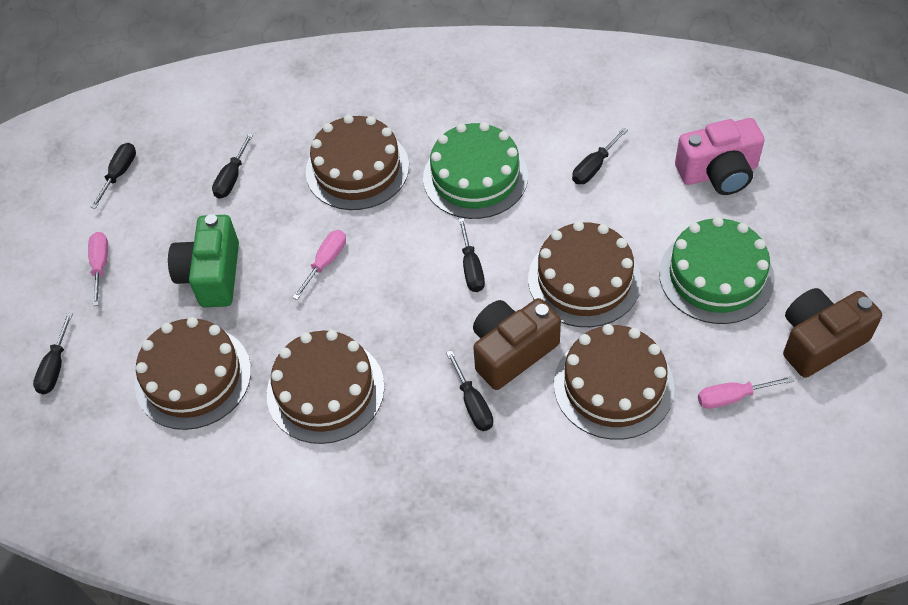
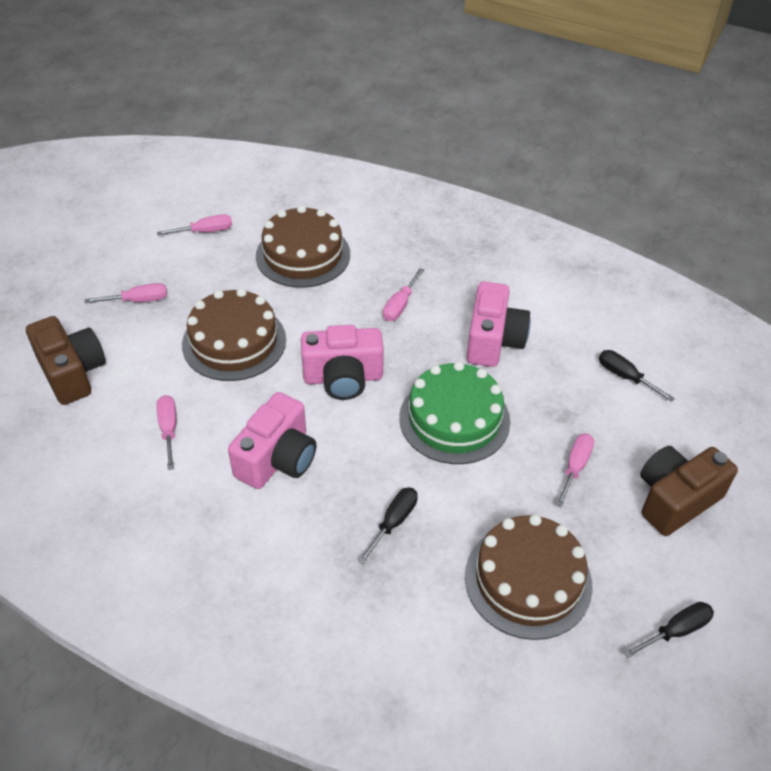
black screwdriver: 6 -> 3
brown cake: 5 -> 3
green cake: 2 -> 1
green camera: 1 -> 0
pink camera: 1 -> 3
pink screwdriver: 3 -> 5

